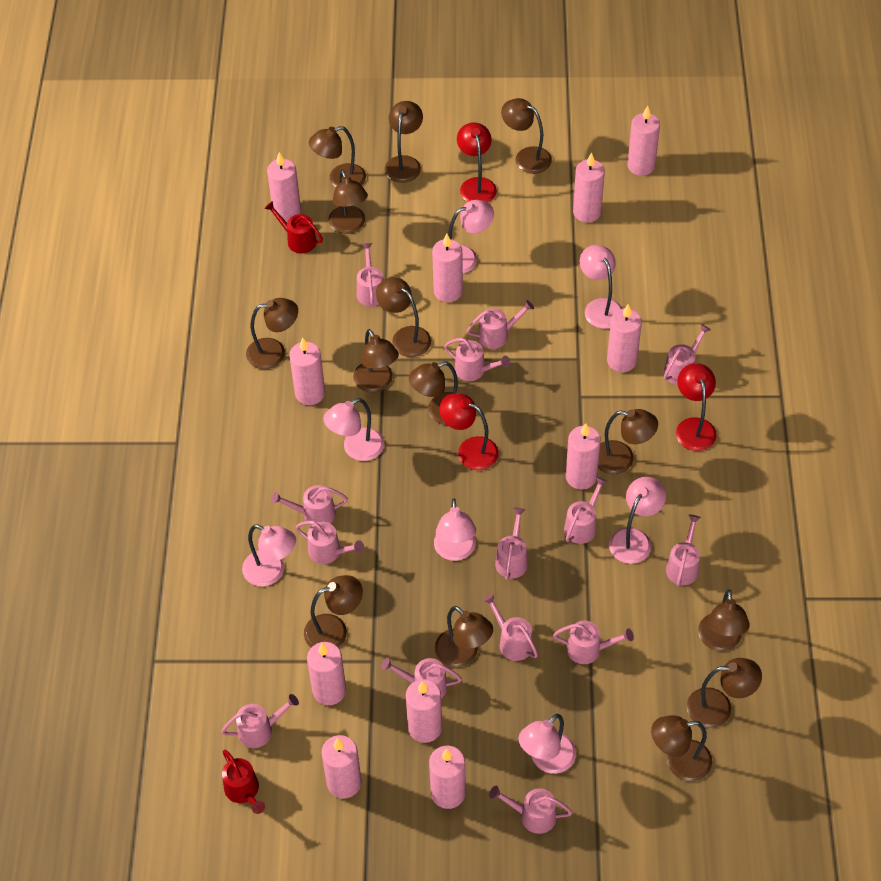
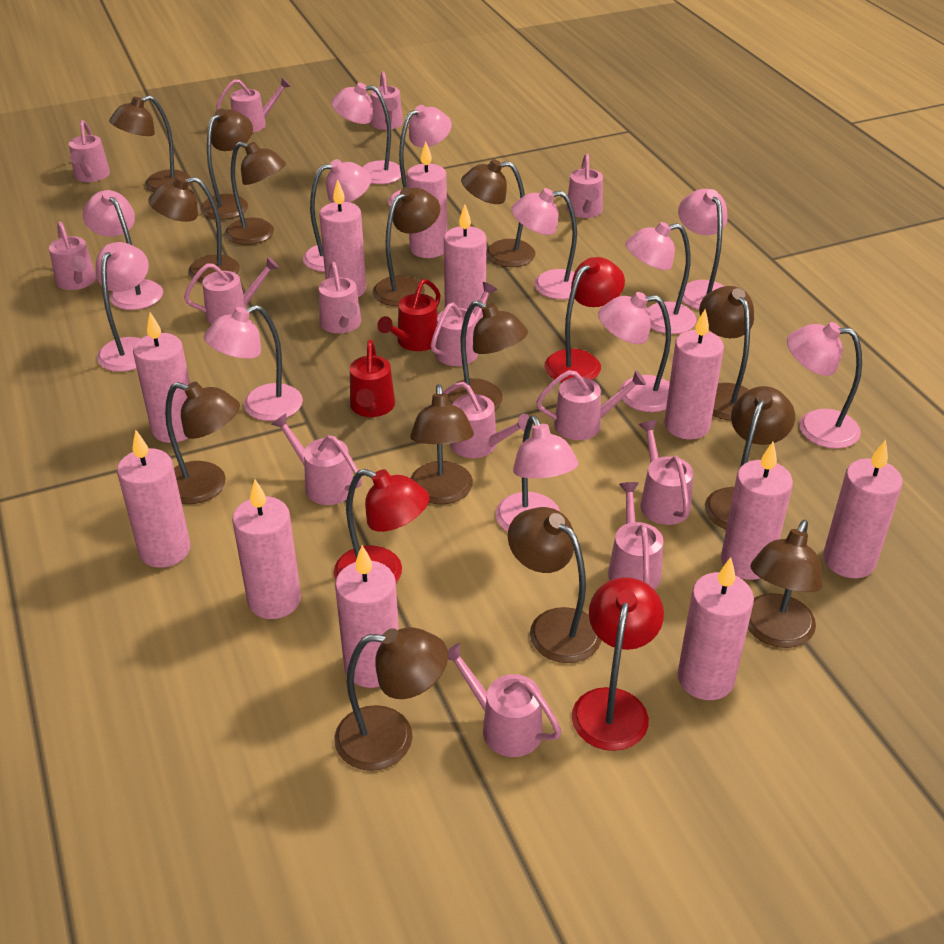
pink lamp: 7 -> 12

